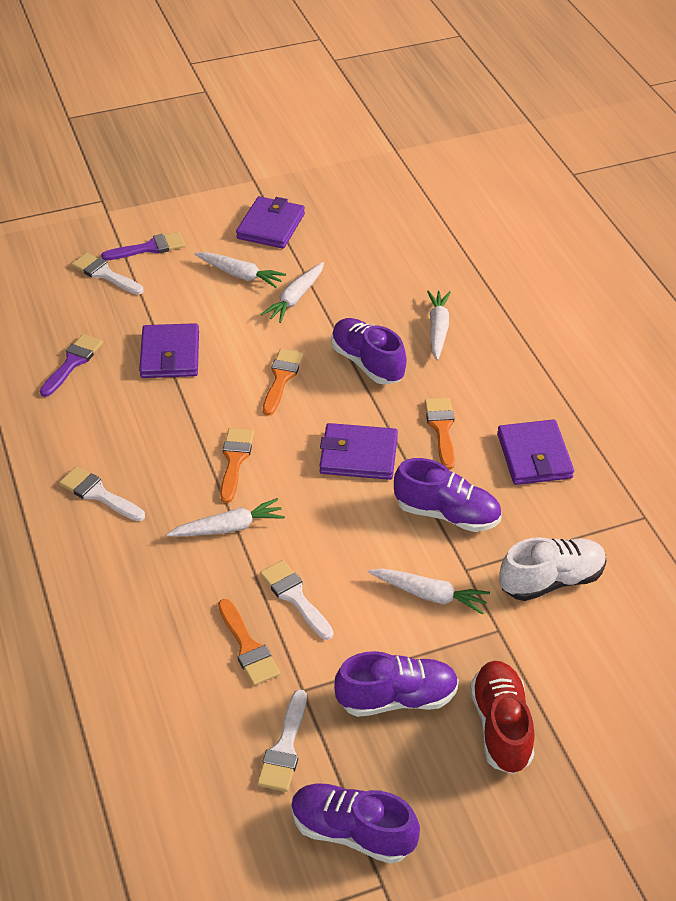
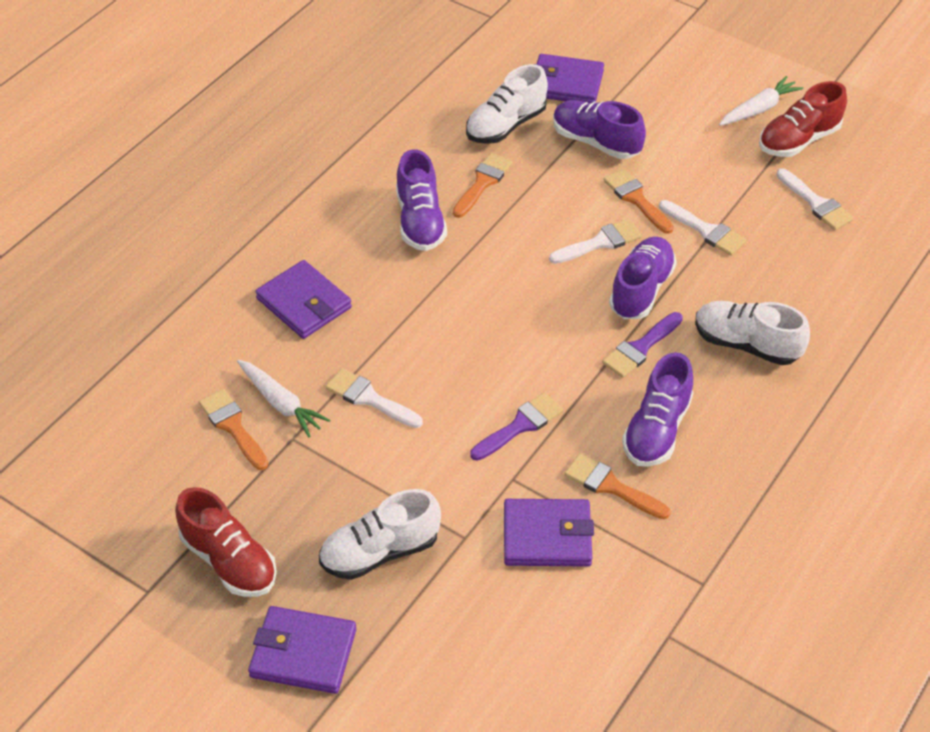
red shoe: 1 -> 2
white carrot: 5 -> 2
white shoe: 1 -> 3

